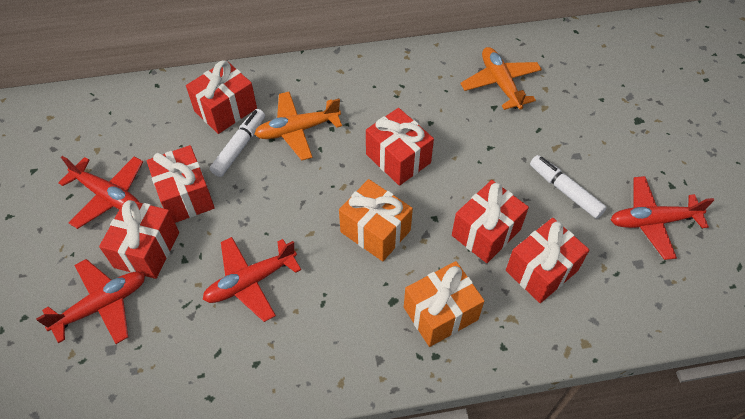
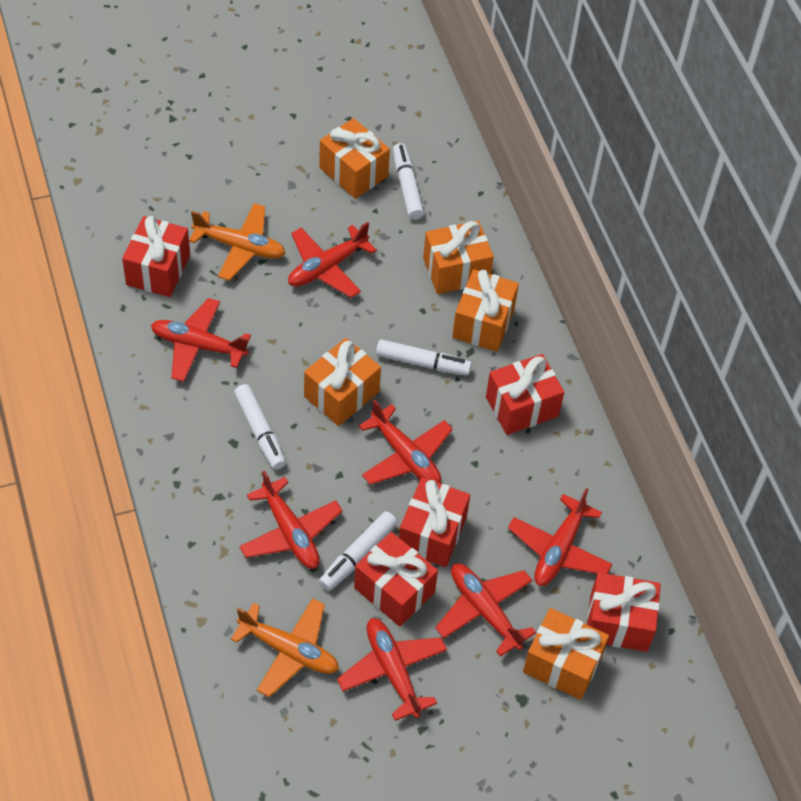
orange gift: 2 -> 5
red gift: 6 -> 5
red plane: 4 -> 7
white marker: 2 -> 4

